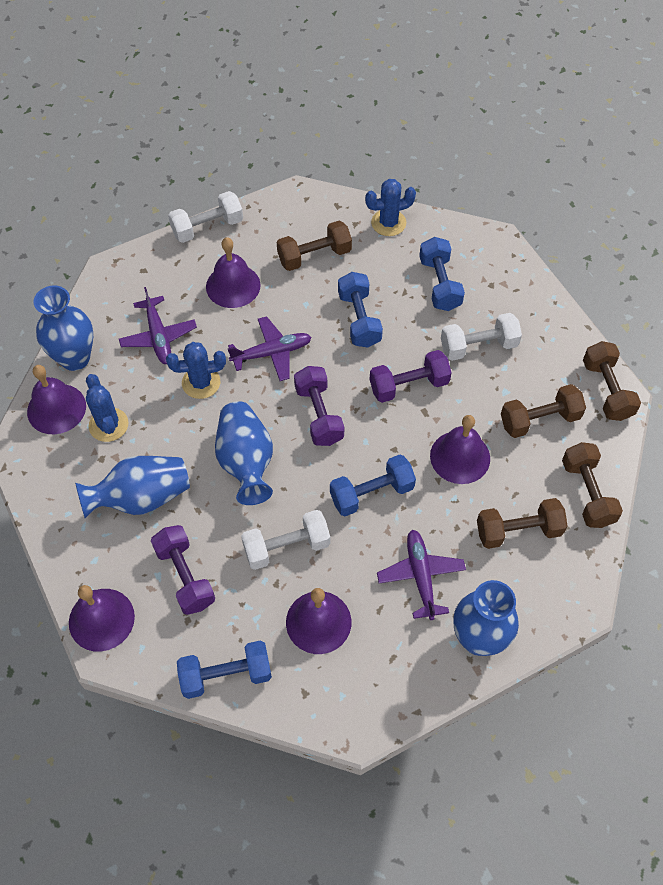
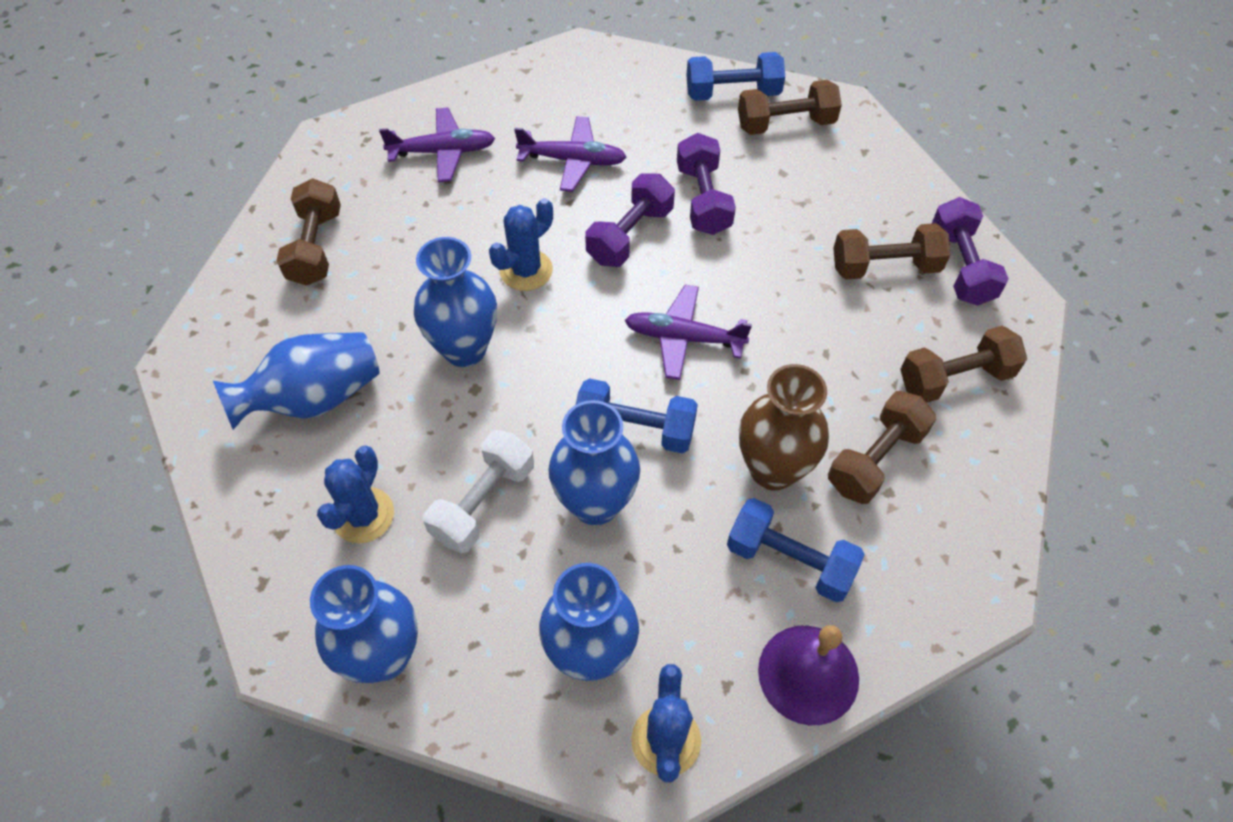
blue dumbbell: 4 -> 3
blue vase: 4 -> 5
brown vase: 0 -> 1
purple bell: 5 -> 1
white dumbbell: 3 -> 1

